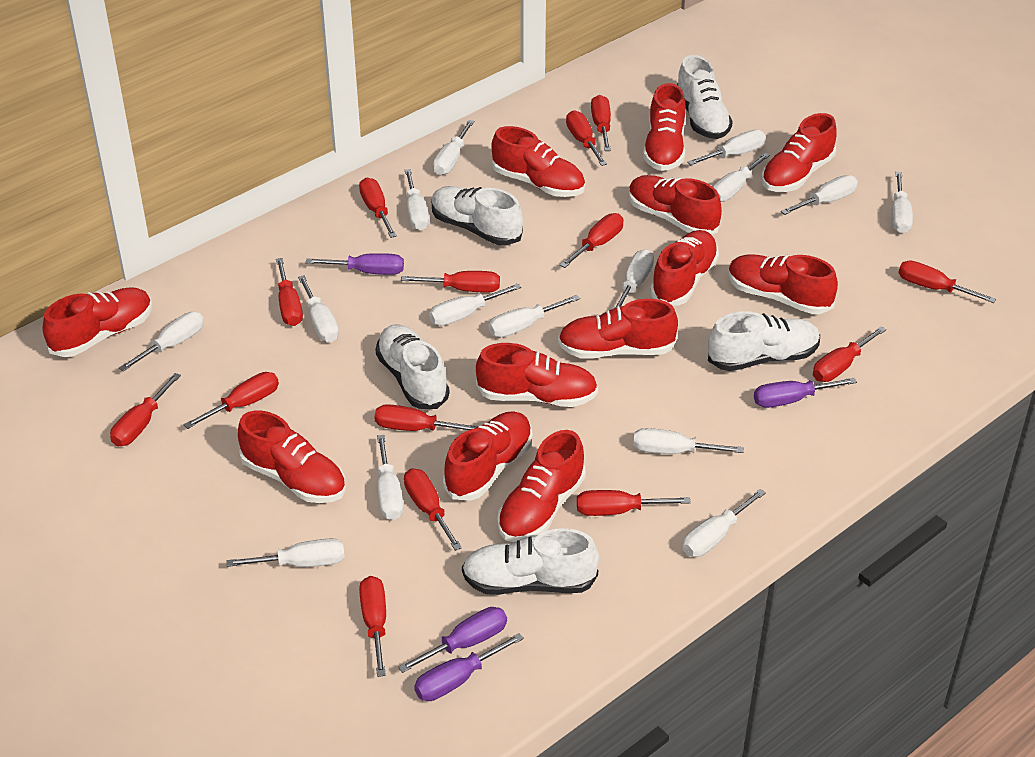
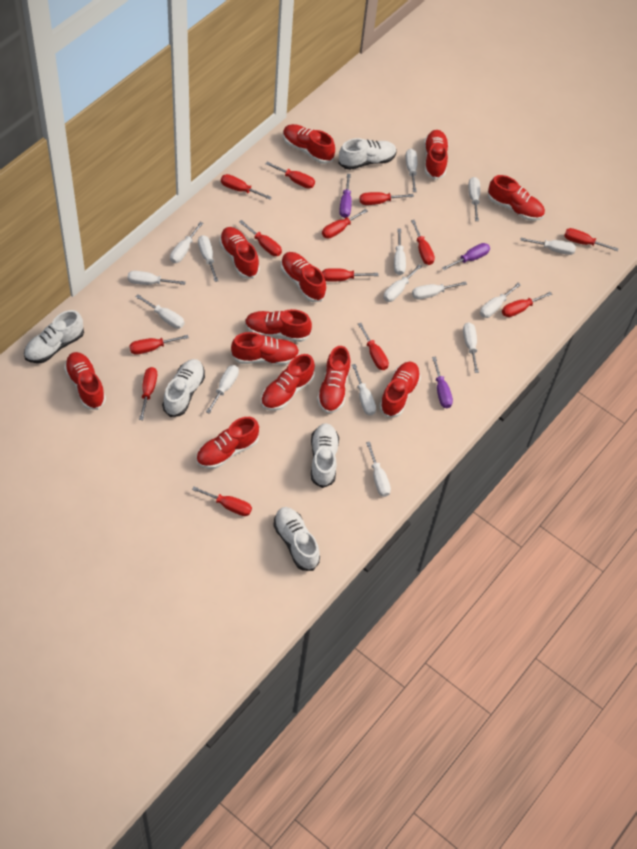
purple screwdriver: 4 -> 3
red screwdriver: 14 -> 13

